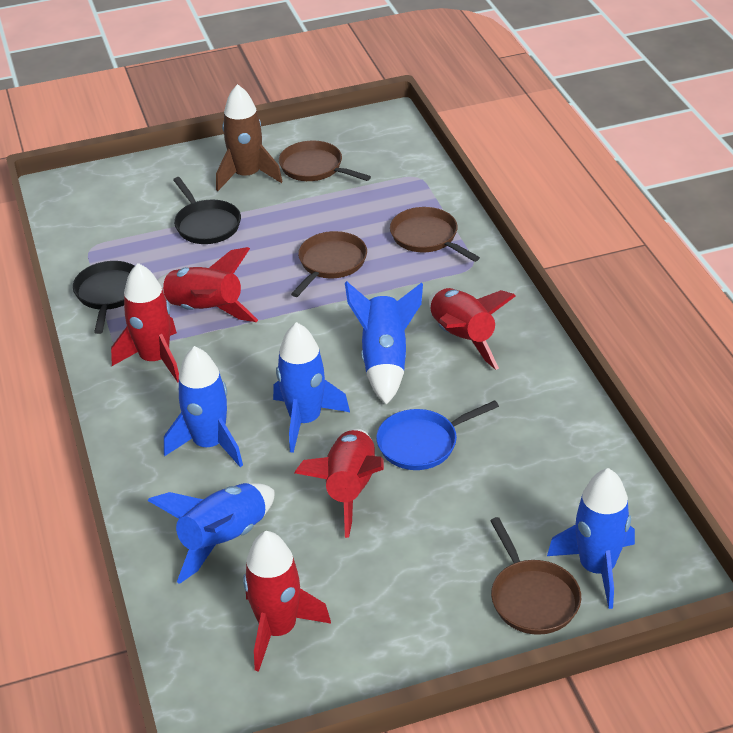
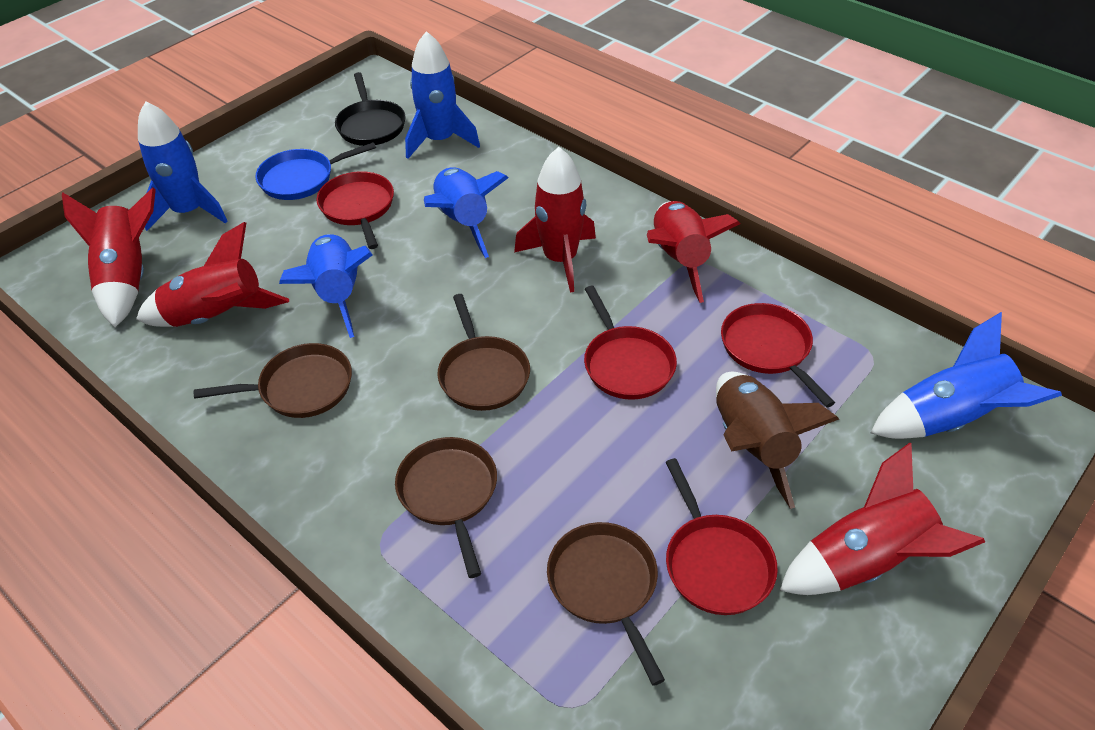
black pan: 2 -> 1
red pan: 0 -> 4

